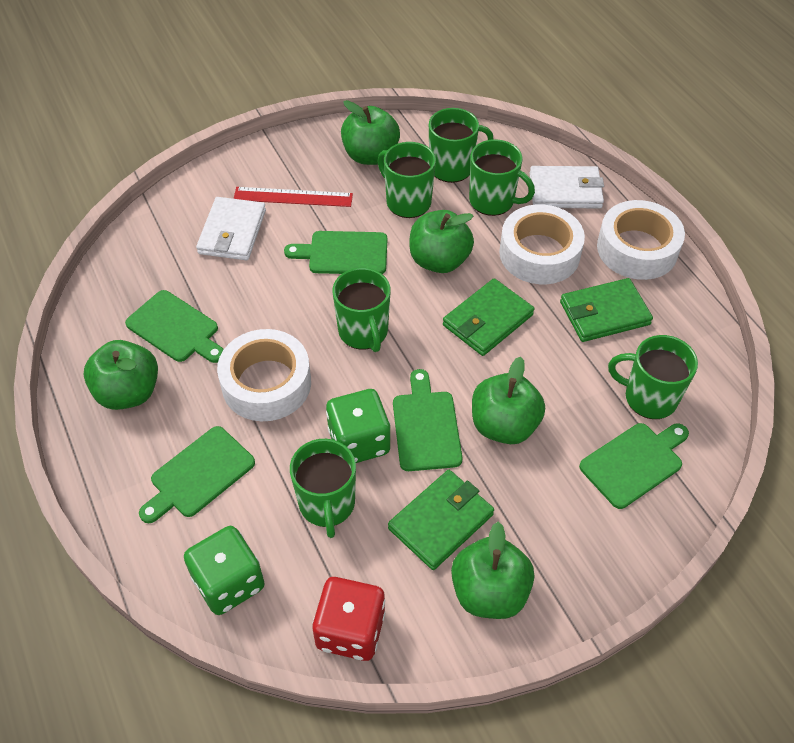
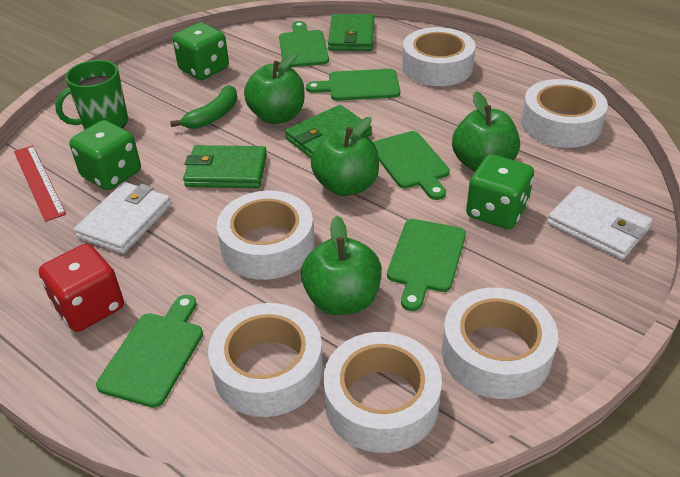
green apple: 5 -> 4
green banana: 0 -> 1
green dice: 2 -> 3
green mug: 6 -> 1
white tape: 3 -> 6

